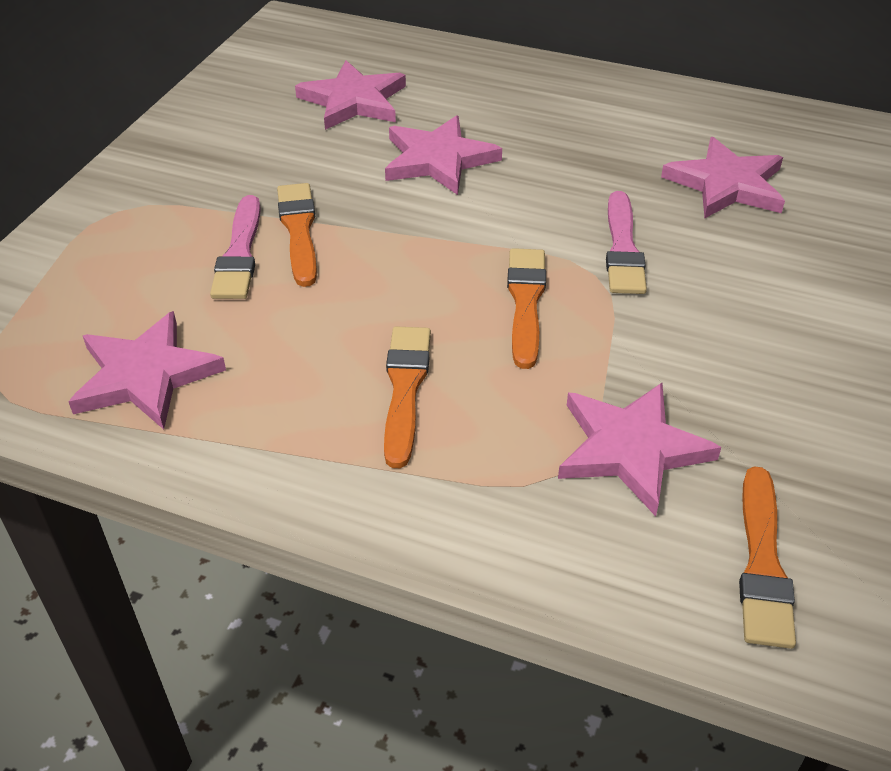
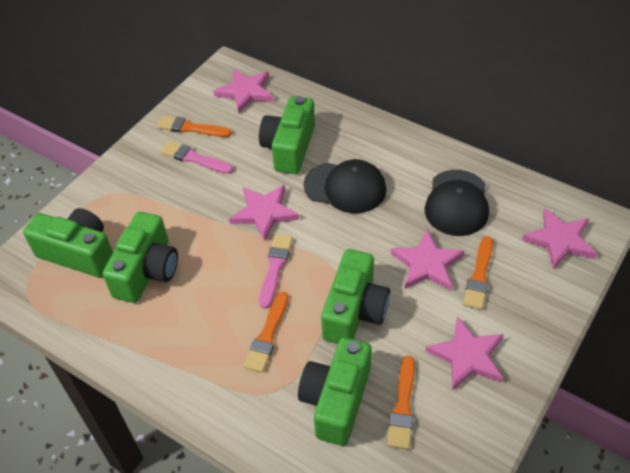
black cap: 0 -> 2
green camera: 0 -> 5

